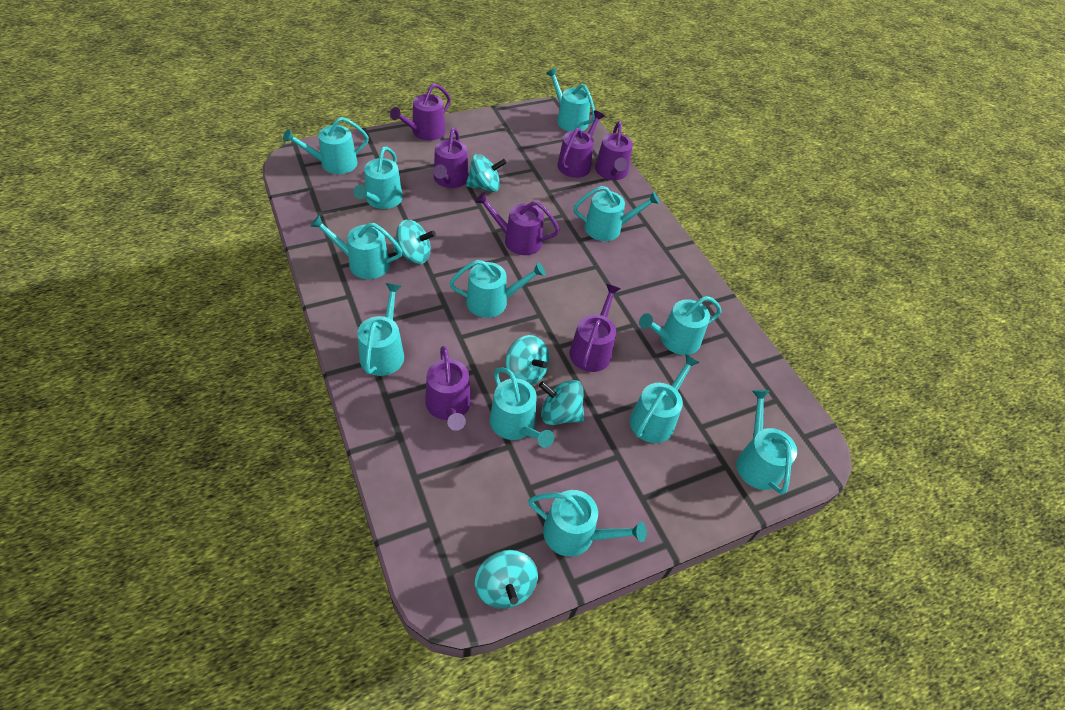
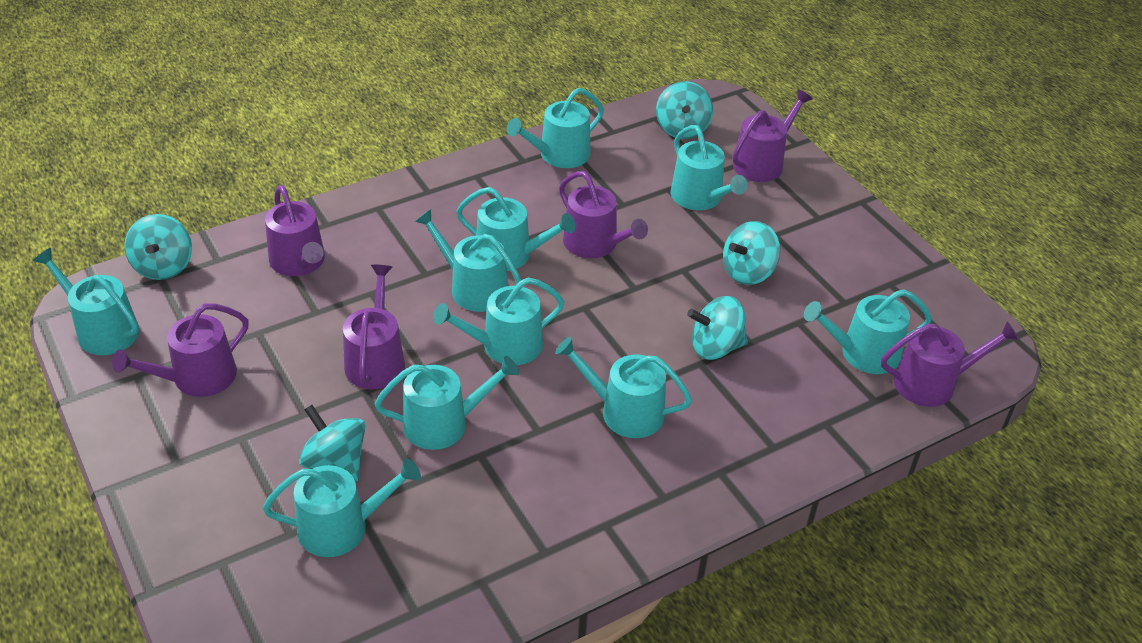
purple watering can: 7 -> 6
turquoise watering can: 12 -> 10

